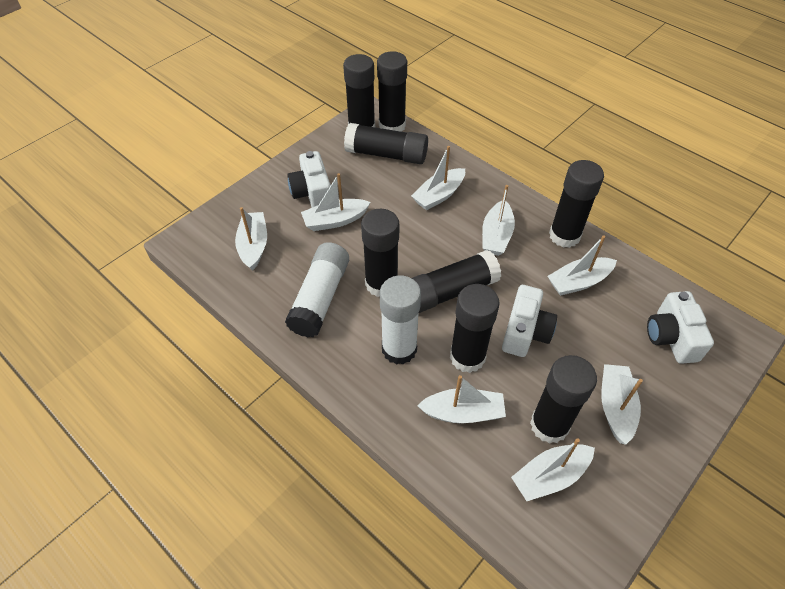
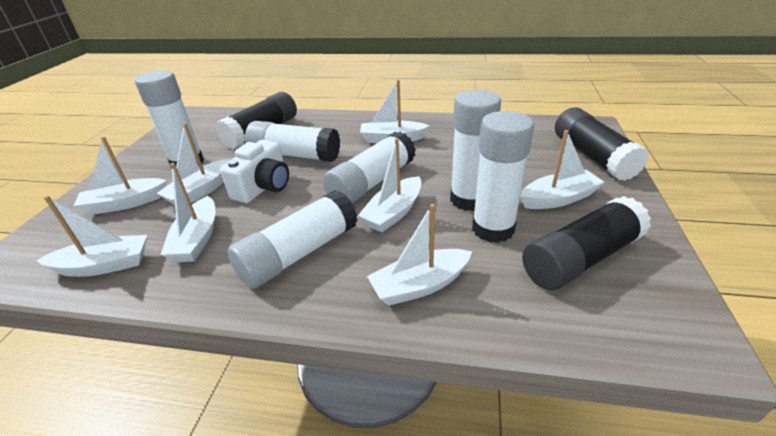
black glue stick: 8 -> 3
white camera: 3 -> 1
white glue stick: 2 -> 6

